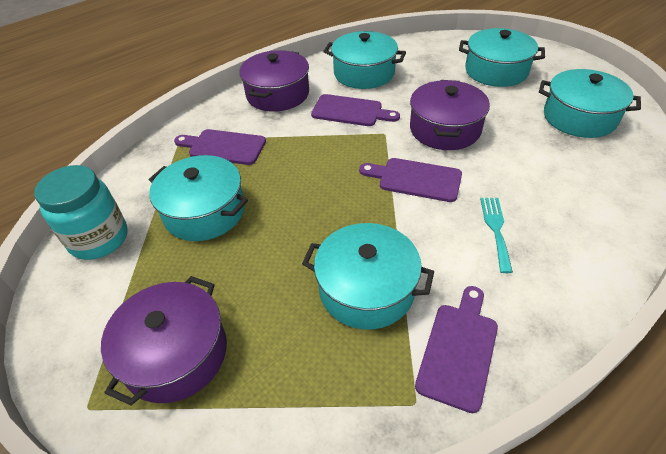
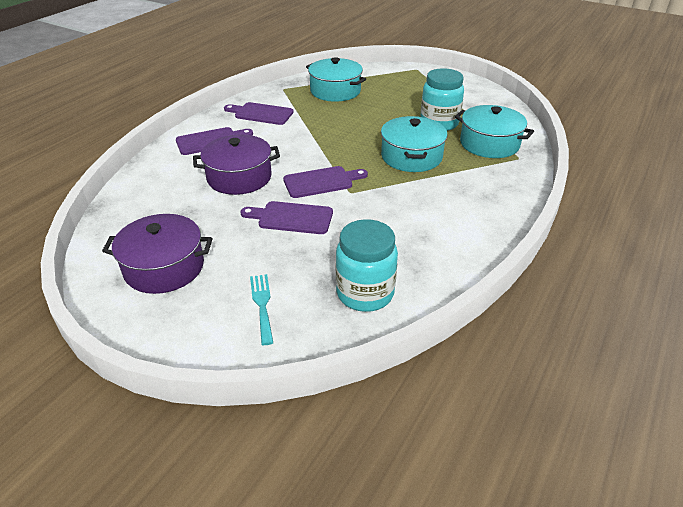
purple pot: 3 -> 2
turquoise jar: 1 -> 2
turquoise pot: 5 -> 3

